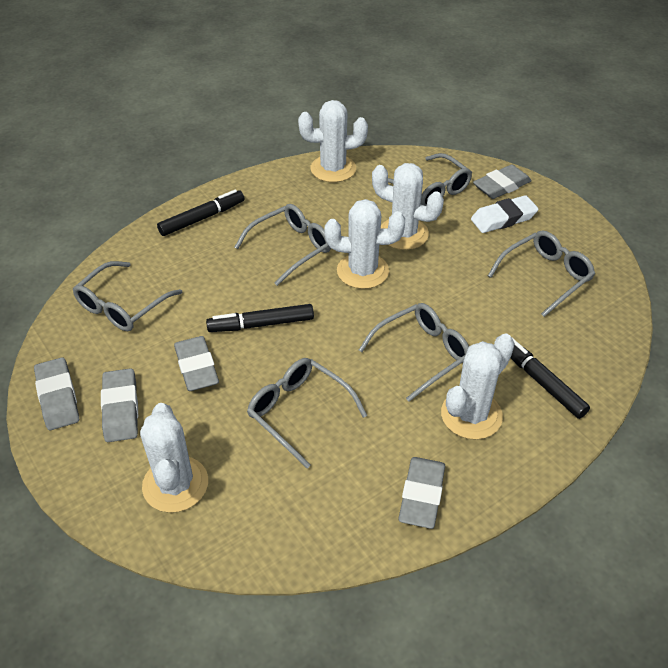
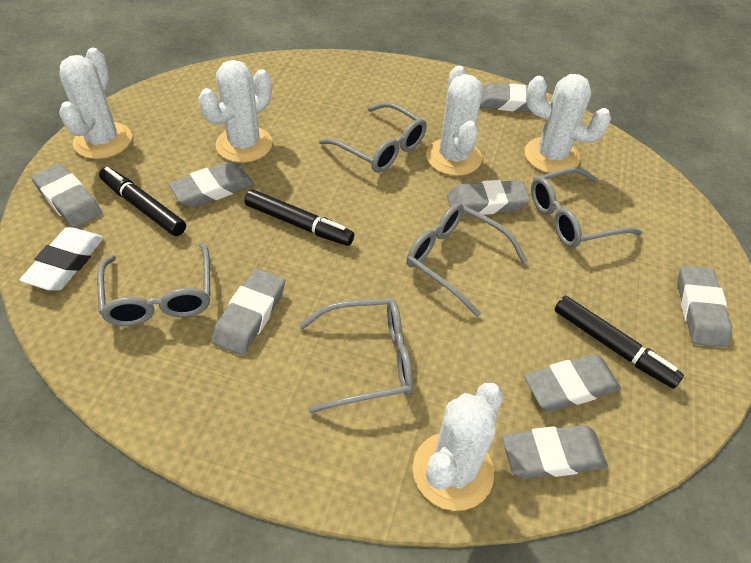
grey eraser: 5 -> 8
grey glasses: 6 -> 5

